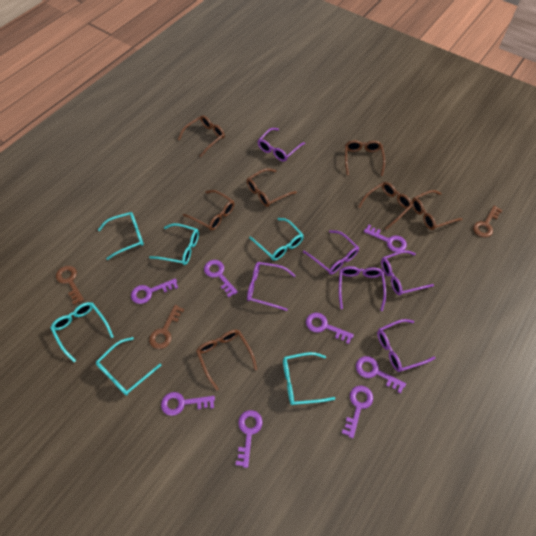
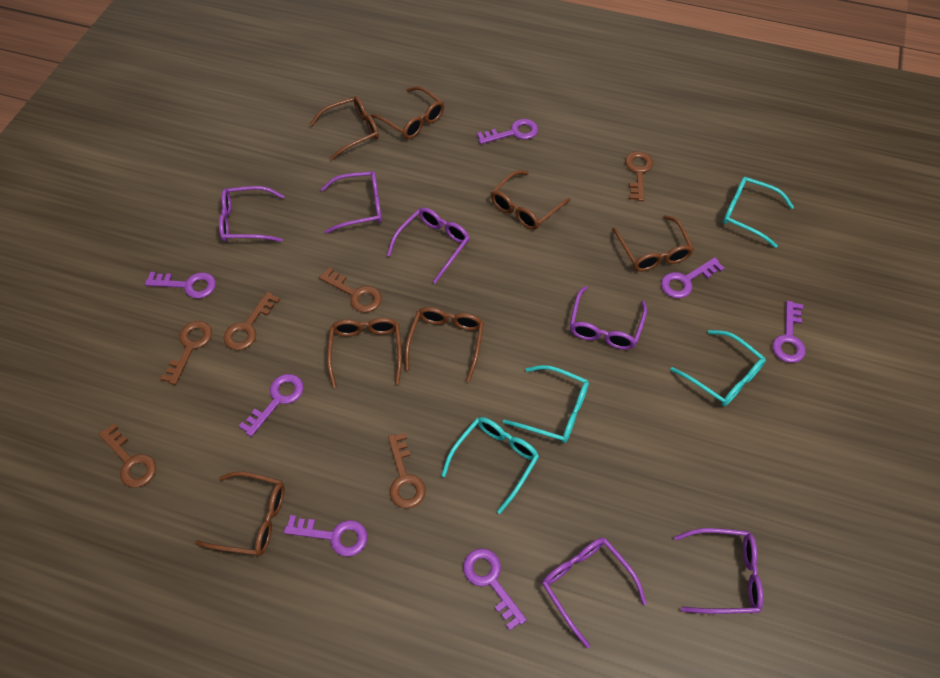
brown key: 3 -> 6
purple key: 8 -> 7
turquoise glasses: 6 -> 4

